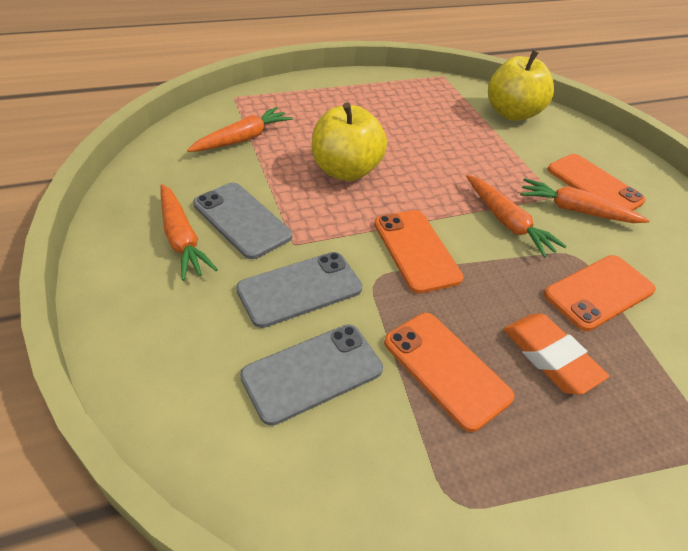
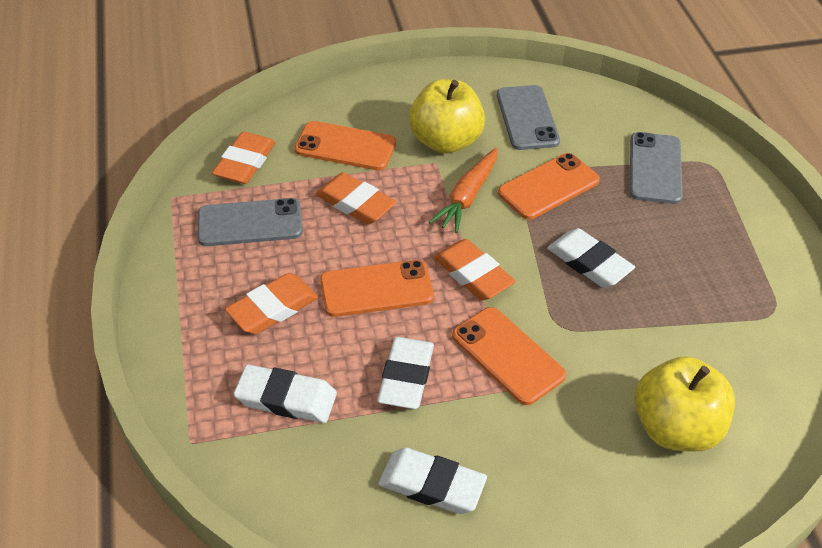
orange carrot: 4 -> 1
orange eraser: 1 -> 4
white eraser: 0 -> 4

